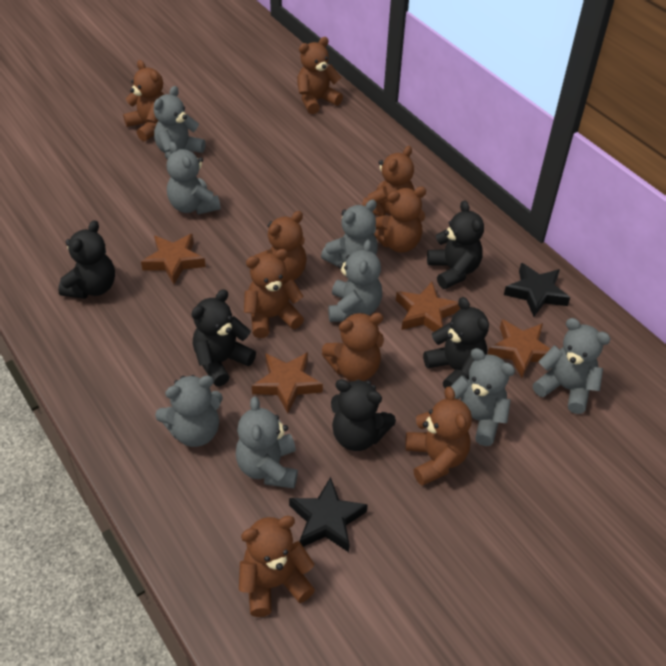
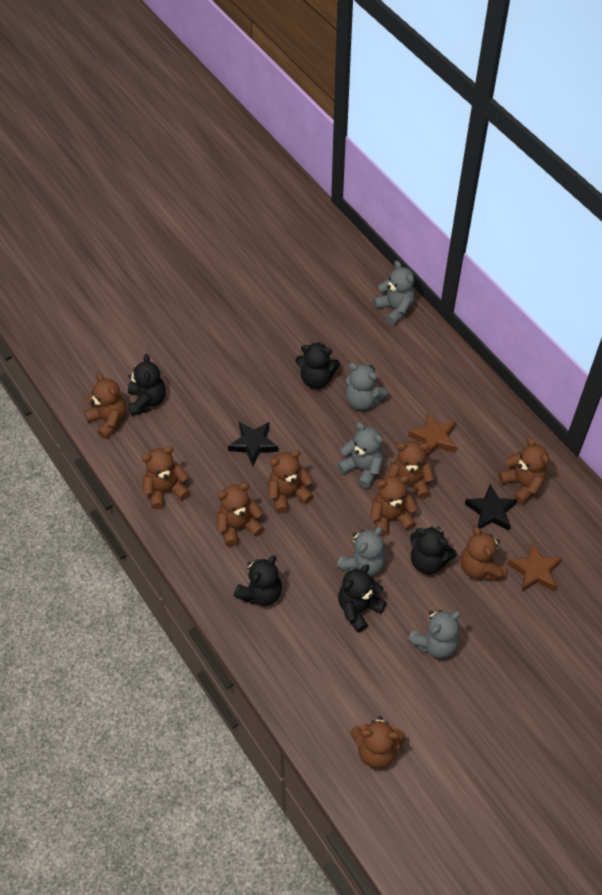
brown star: 4 -> 2
grey teddy bear: 8 -> 5

